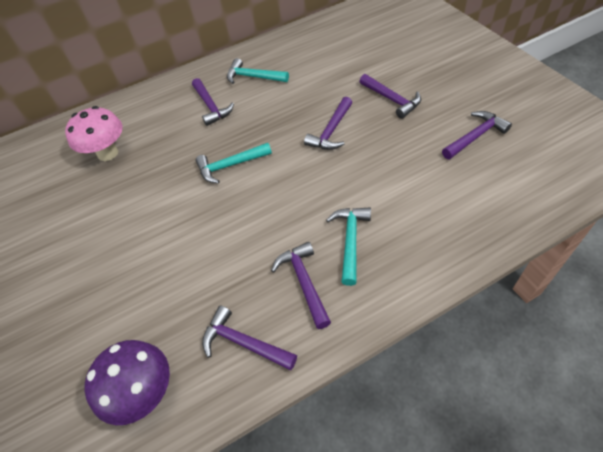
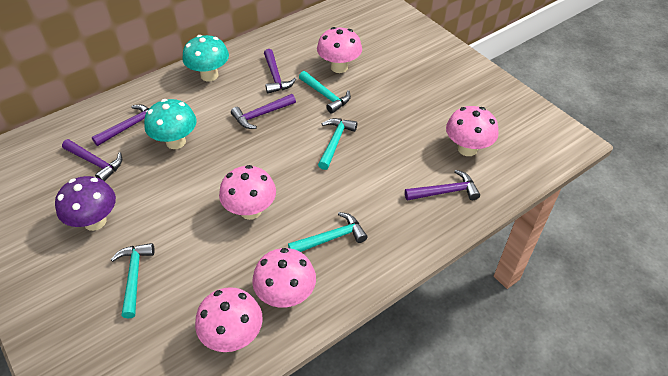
pink mushroom: 1 -> 5
purple hammer: 6 -> 5
turquoise hammer: 3 -> 4
turquoise mushroom: 0 -> 2

